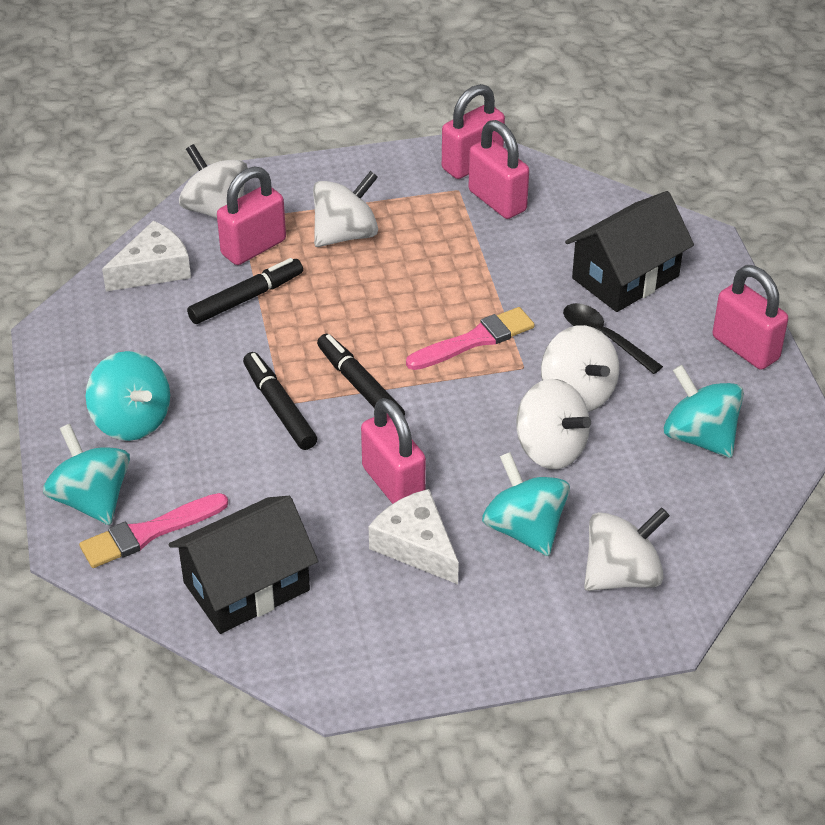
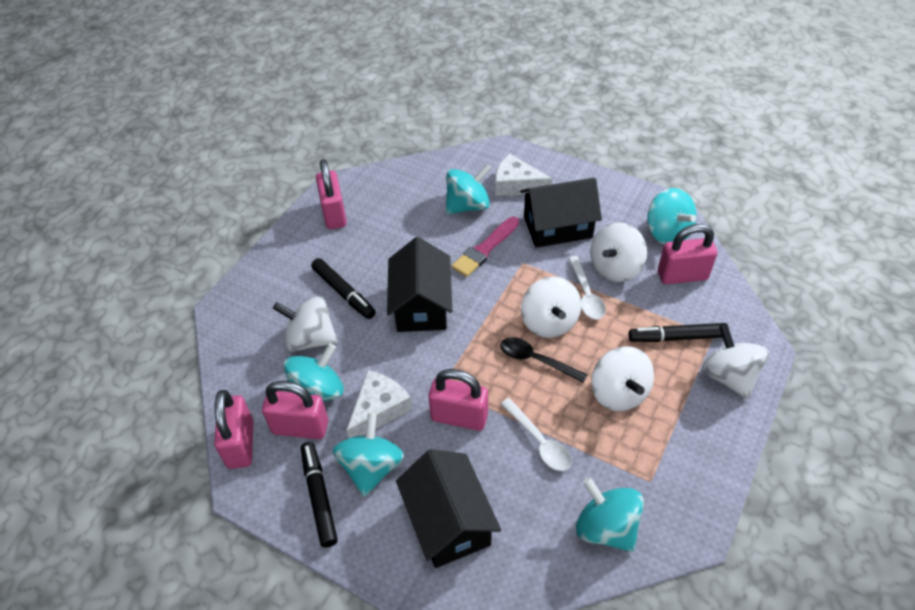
black house: 2 -> 3
pink brush: 2 -> 1
turquoise spinning top: 4 -> 5
white spoon: 0 -> 2

